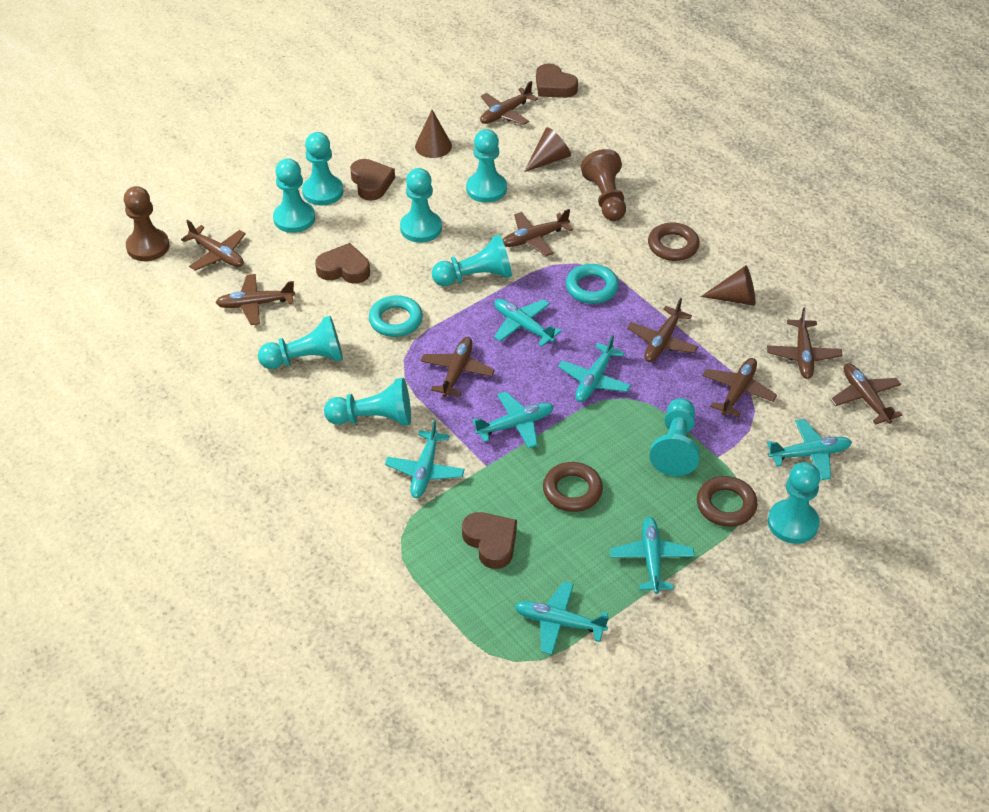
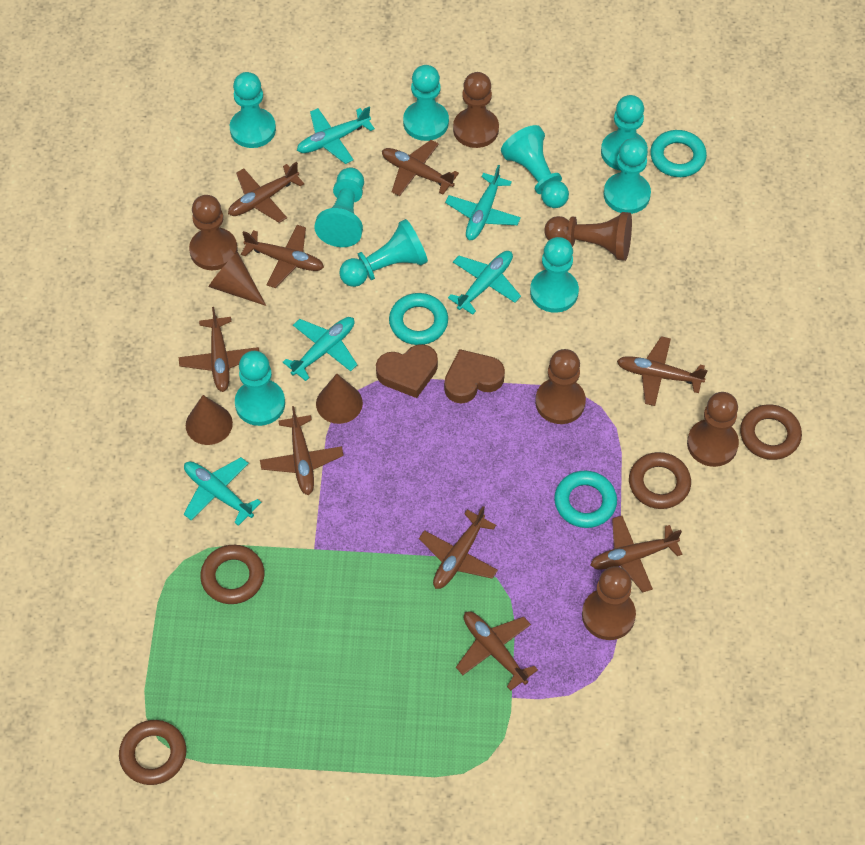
brown heart: 4 -> 2
brown pawn: 2 -> 6
brown ring: 3 -> 4
turquoise plane: 7 -> 5
turquoise ring: 2 -> 3

